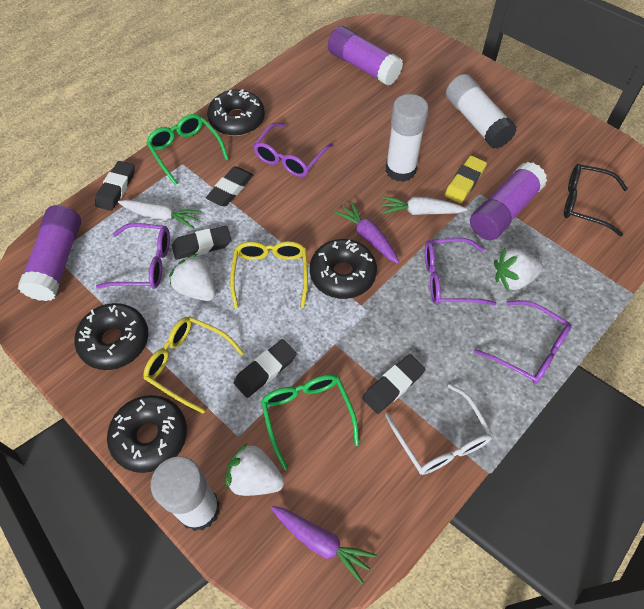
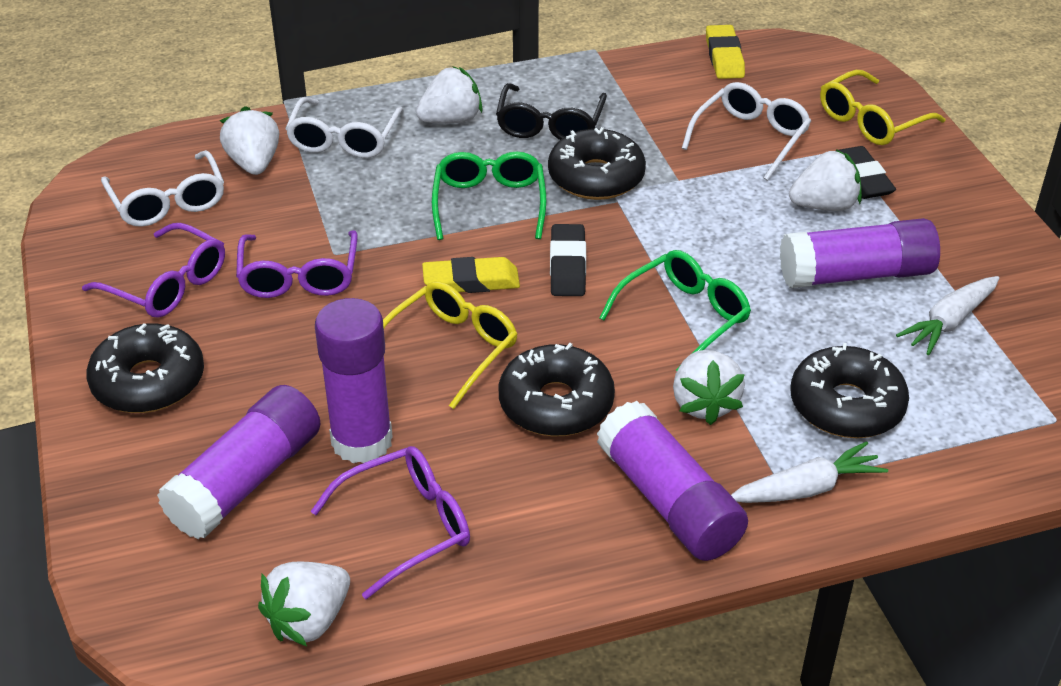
black eraser: 5 -> 2
purple carrot: 2 -> 0
purple glasses: 4 -> 3
purple glue stick: 3 -> 4
white glasses: 1 -> 3
white glue stick: 3 -> 0
white strawberry: 3 -> 5
yellow eraser: 1 -> 2

